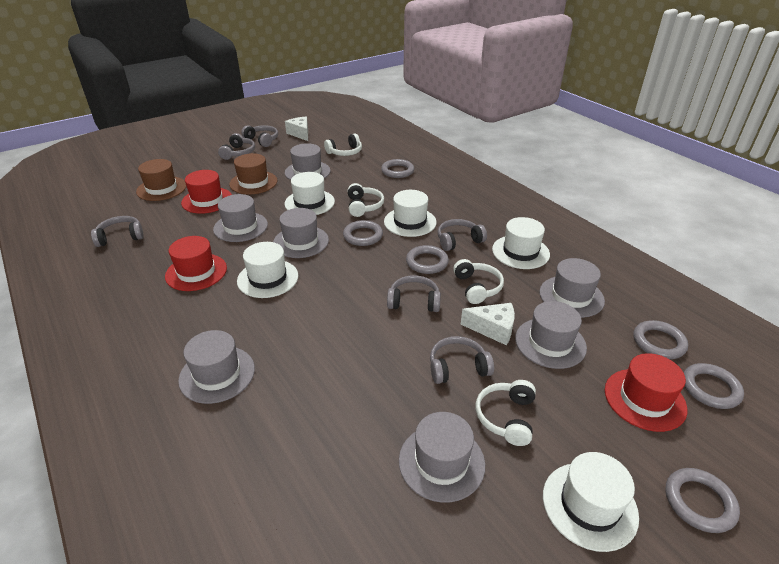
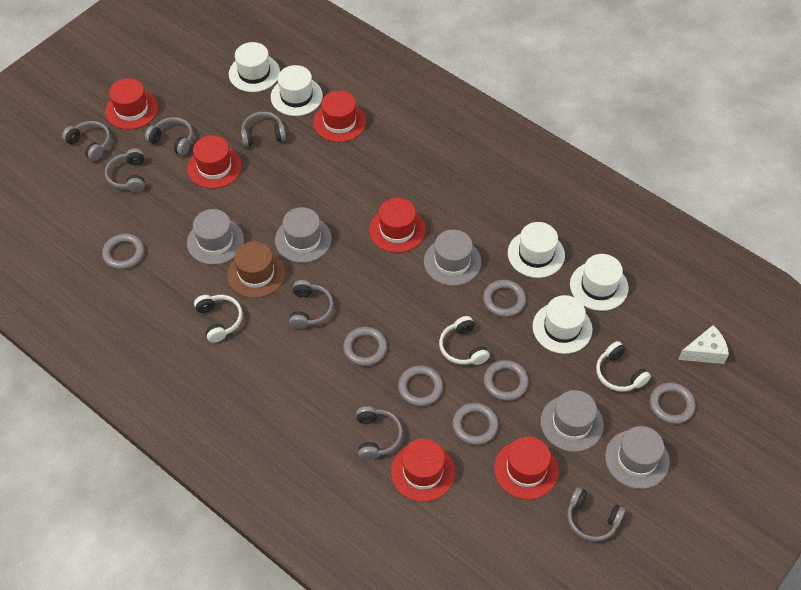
brown hat: 2 -> 1
grey hat: 7 -> 5
grey headphones: 6 -> 7
grey ring: 6 -> 7
red hat: 3 -> 6
white cheese: 2 -> 1
white headphones: 4 -> 3

